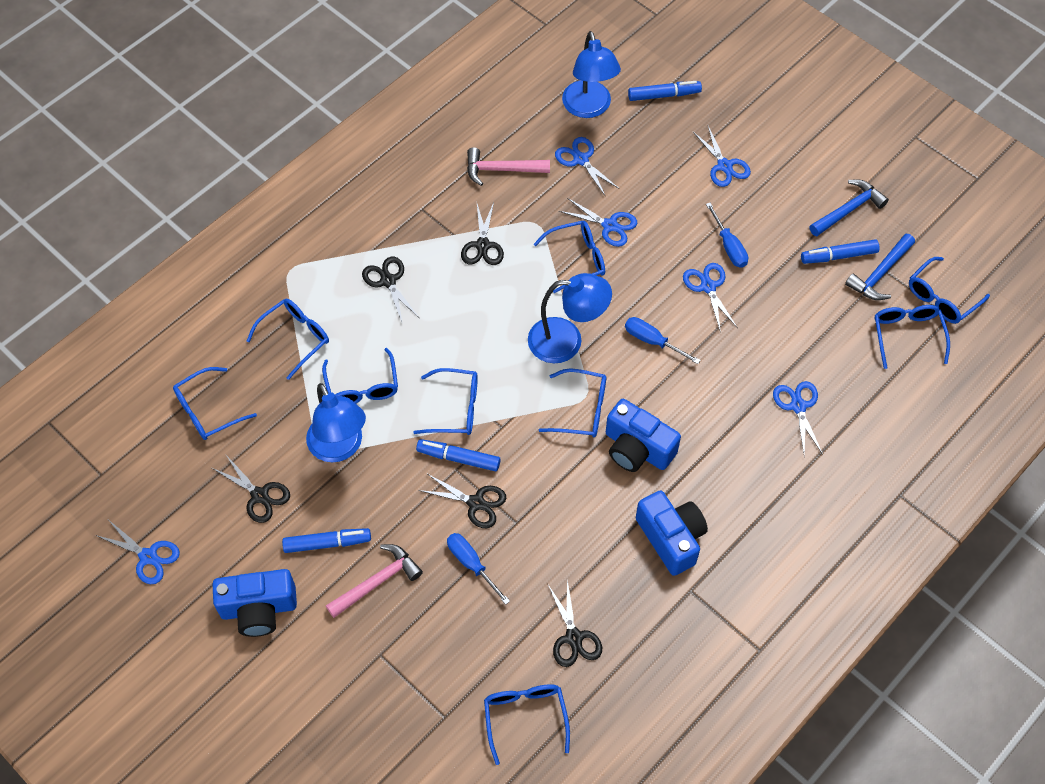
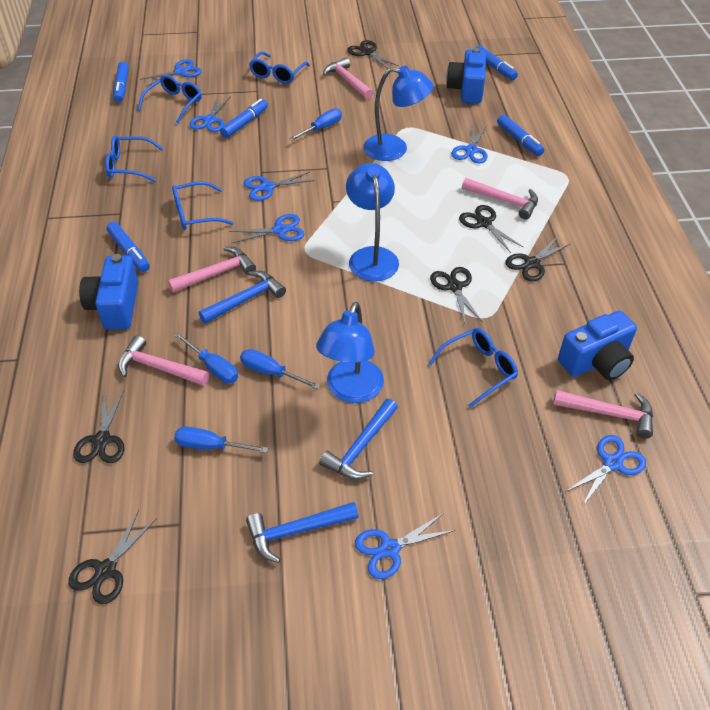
black scissors: 5 -> 6
blue glasses: 9 -> 5
blue hammer: 2 -> 3
blue marker: 4 -> 5
blue scissors: 6 -> 7
blue screwdriver: 3 -> 4
pink hammer: 2 -> 5

